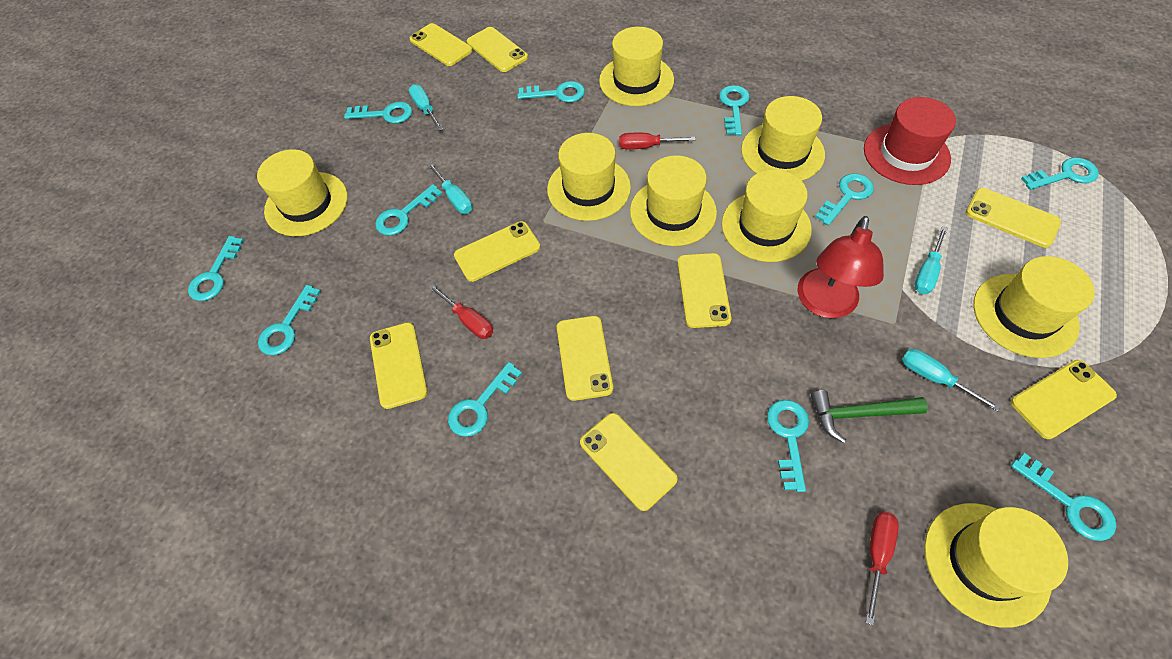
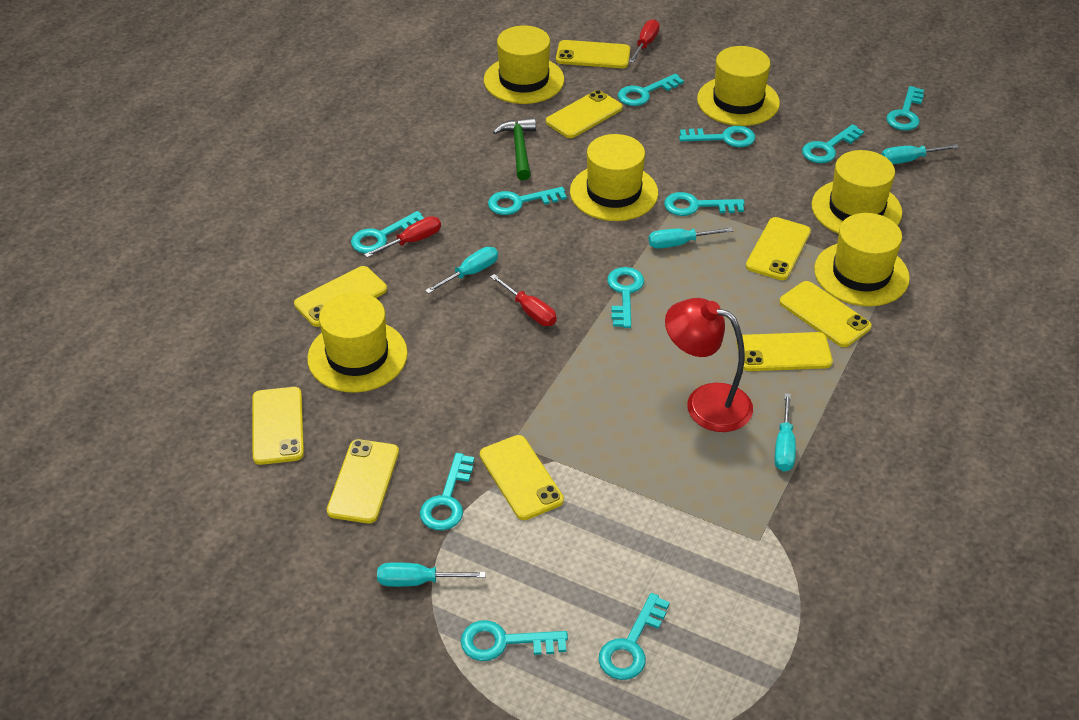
red hat: 1 -> 0
turquoise screwdriver: 4 -> 5
yellow hat: 8 -> 6

